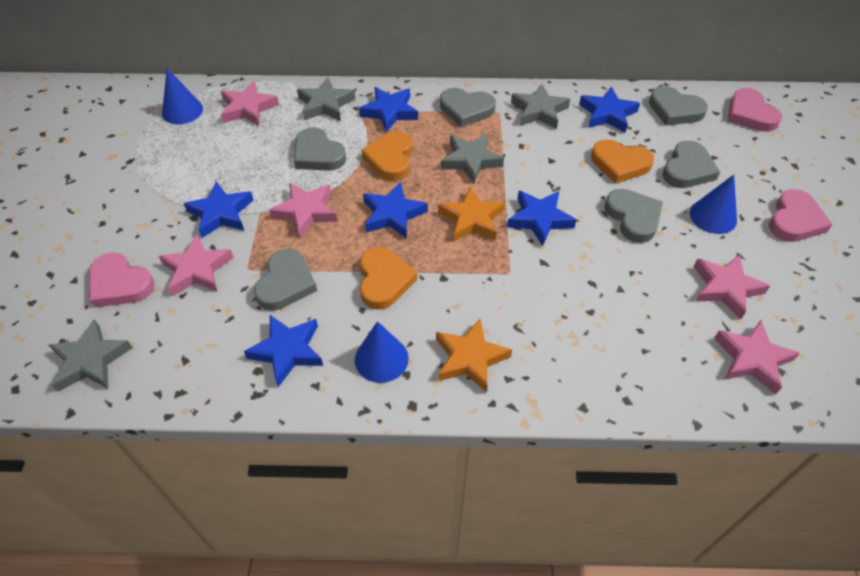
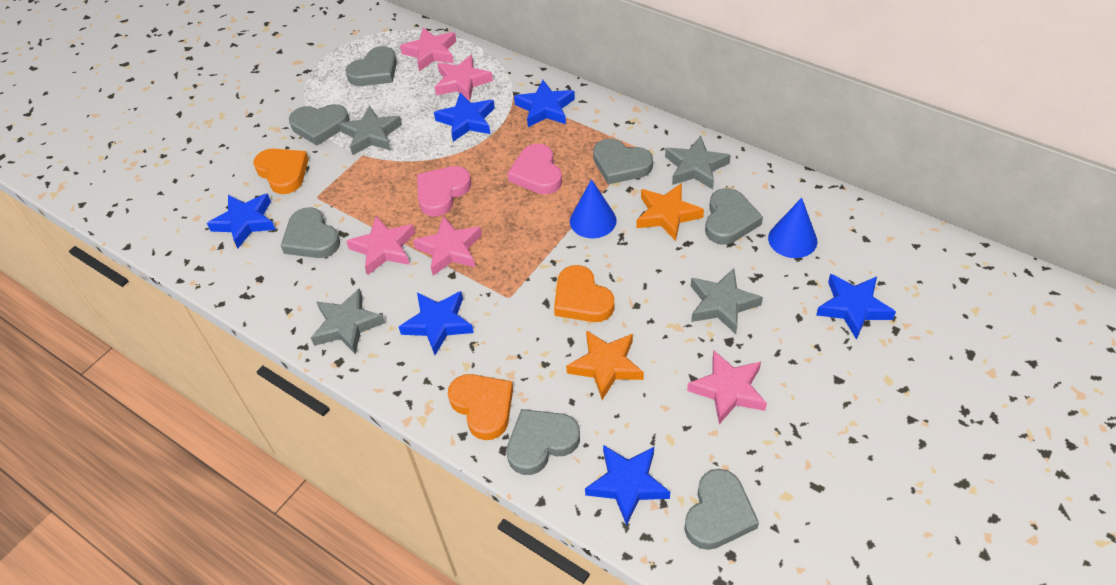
blue cone: 3 -> 2
grey heart: 6 -> 7
pink heart: 3 -> 2

